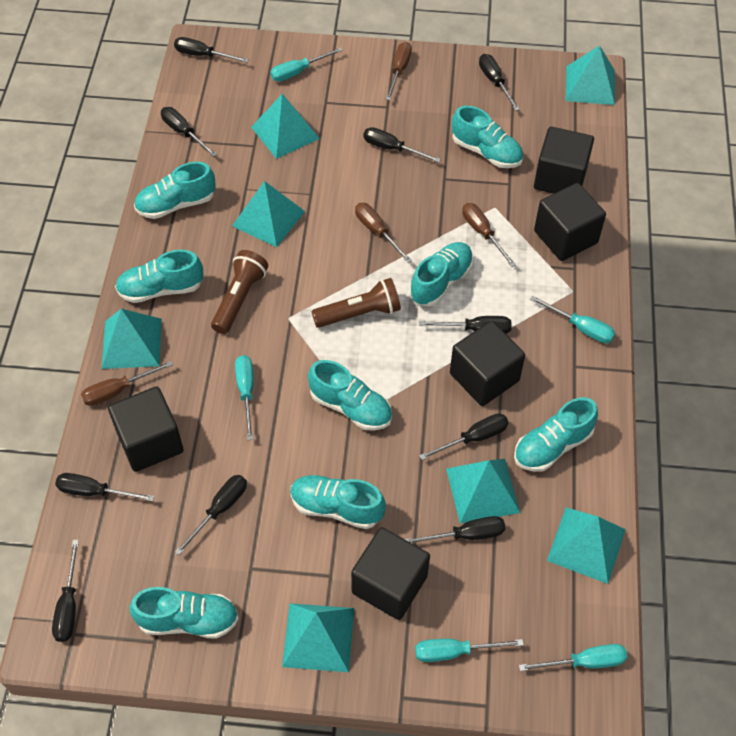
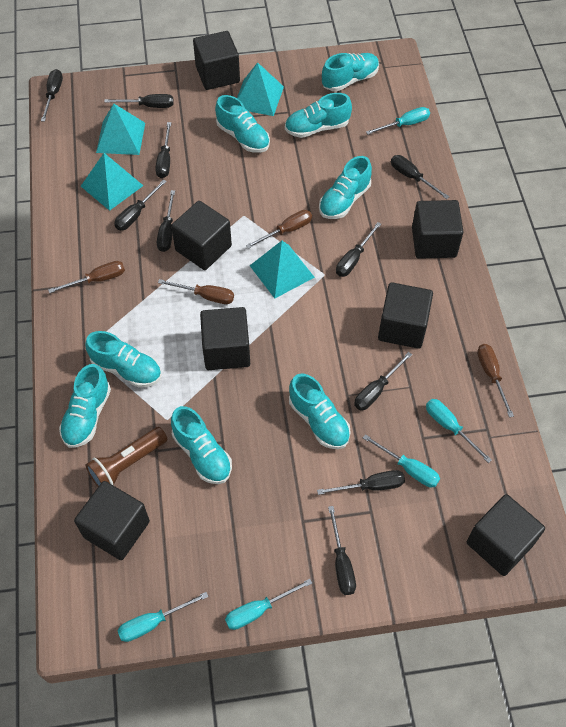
black cube: 5 -> 7
brown flashlight: 2 -> 1
turquoise pyramid: 7 -> 4

